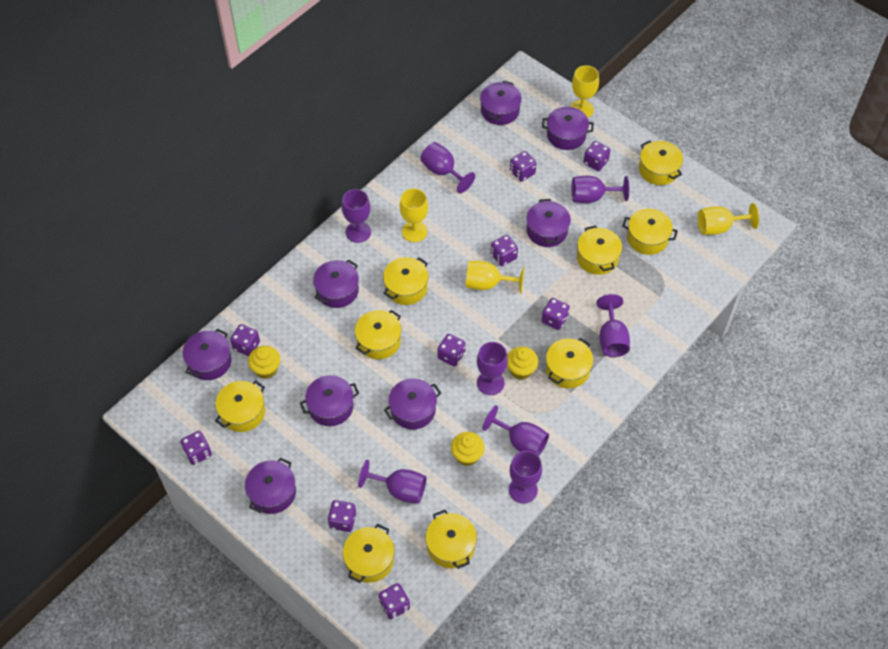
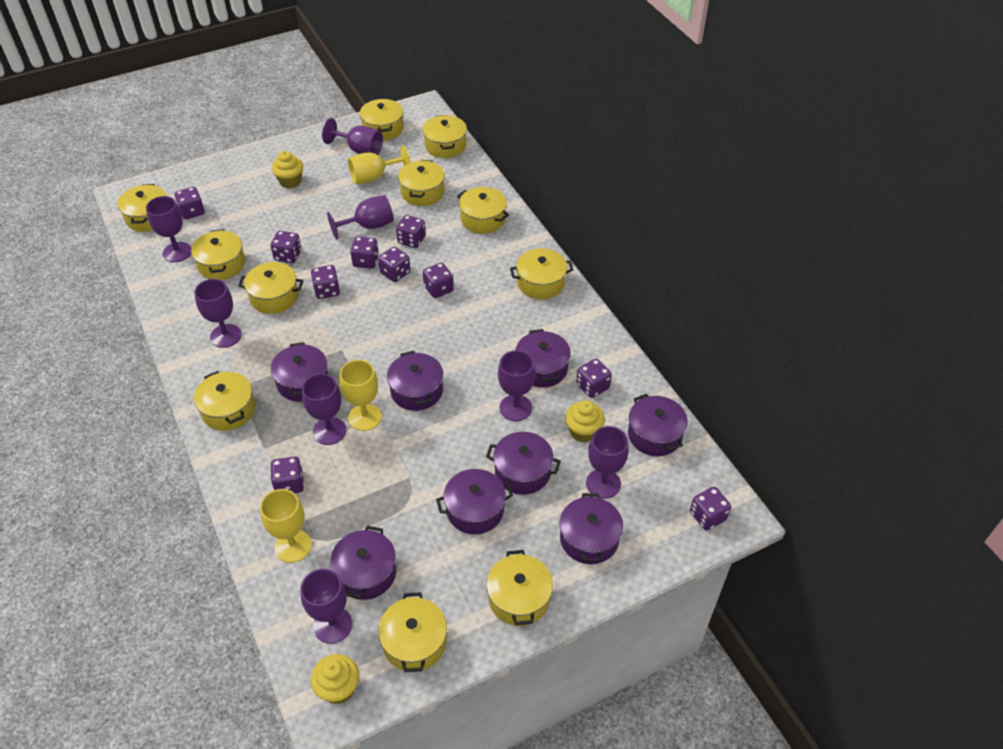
purple dice: 9 -> 10
yellow goblet: 4 -> 3
yellow pot: 9 -> 11

